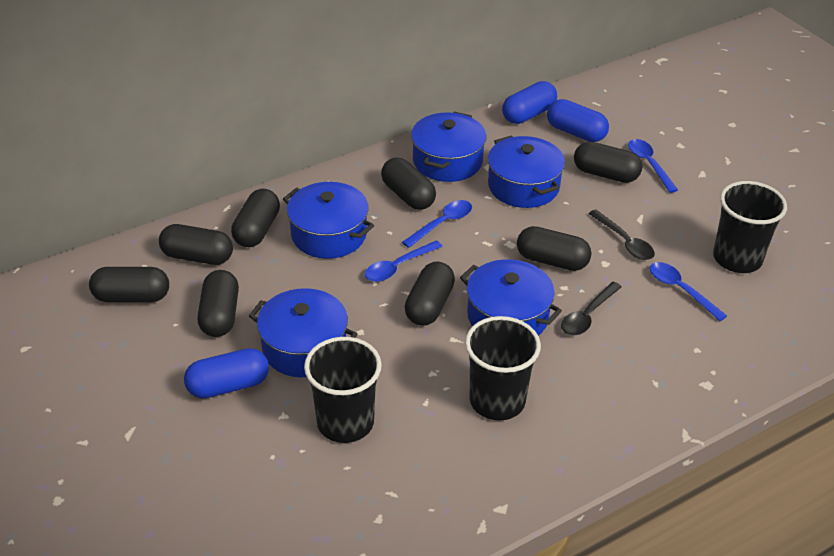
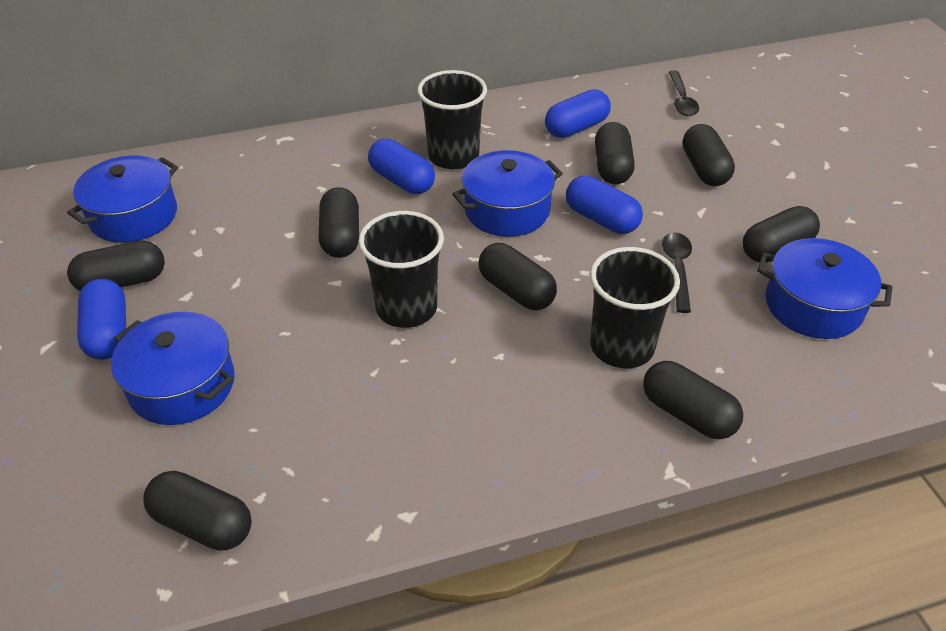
blue capsule: 3 -> 4
blue pot: 5 -> 4
blue spoon: 4 -> 0

